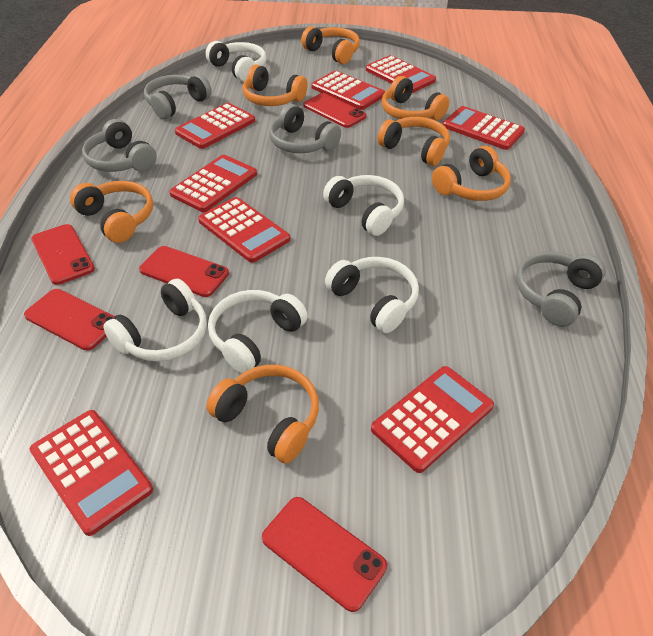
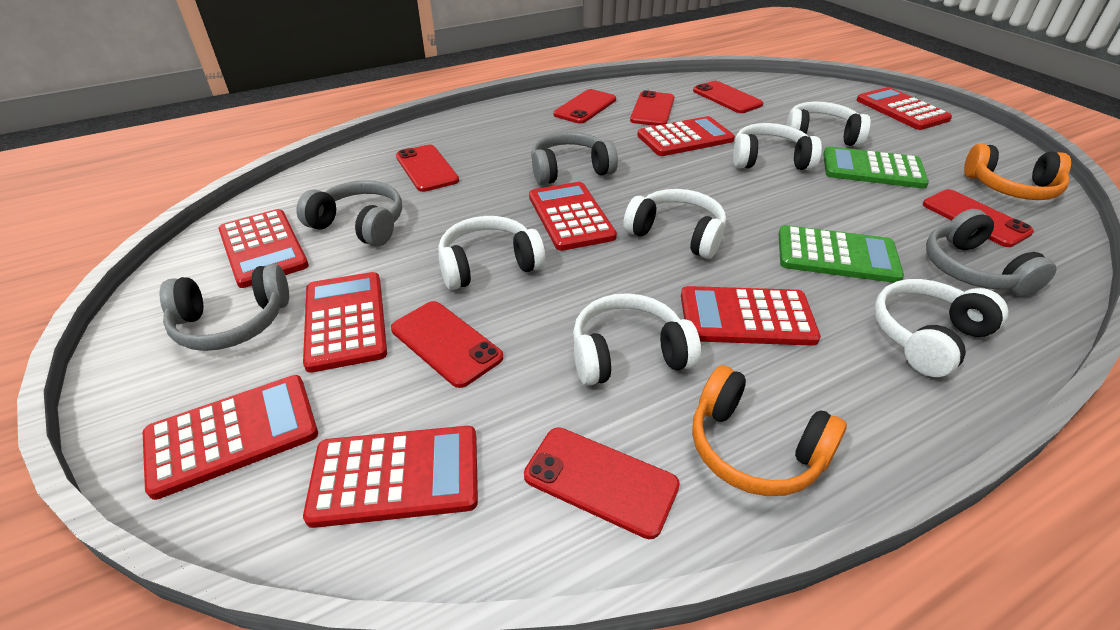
green calculator: 0 -> 2
orange headphones: 7 -> 2
red phone: 5 -> 7
white headphones: 5 -> 6

